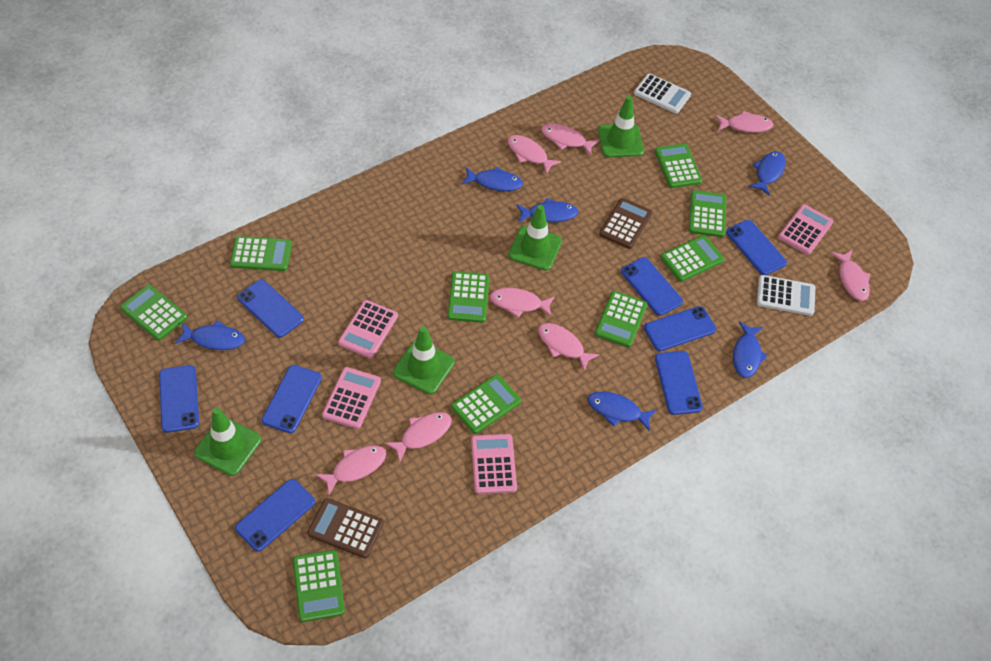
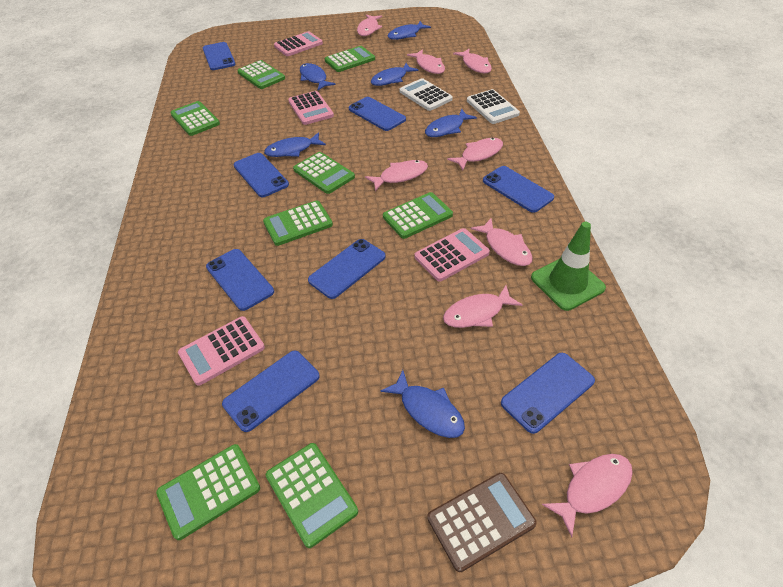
brown calculator: 2 -> 1
green calculator: 9 -> 8
green traffic cone: 4 -> 1

